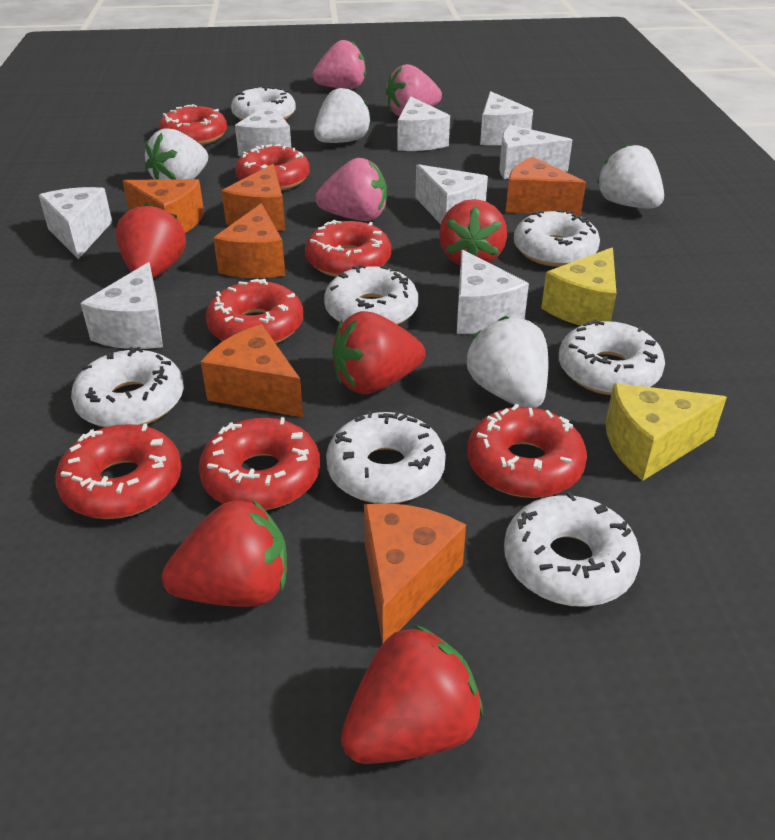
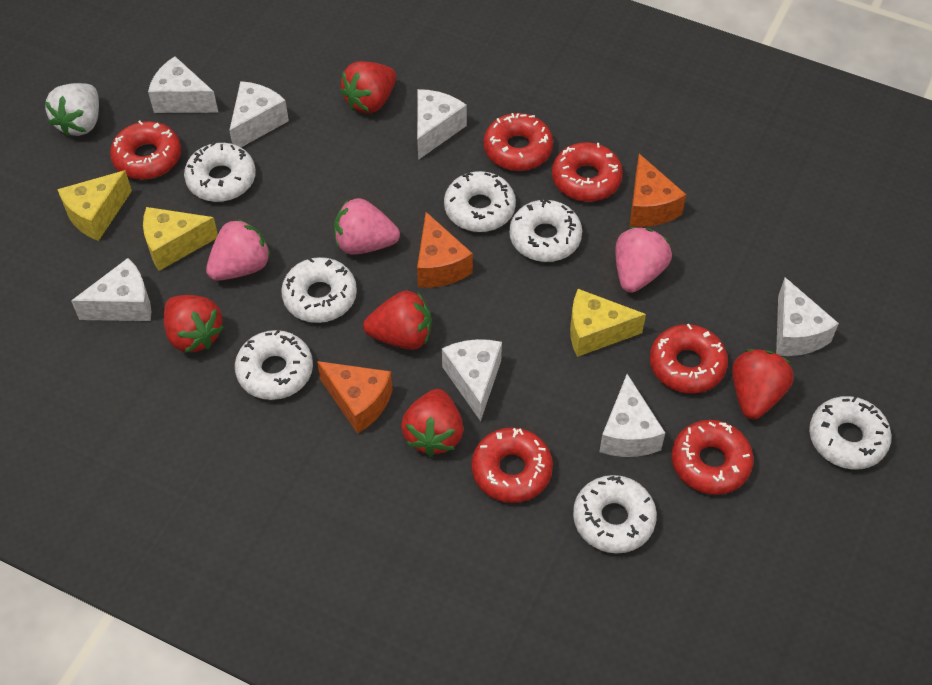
orange cheese: 6 -> 3
red donut: 7 -> 6
white cheese: 8 -> 7
white strawberry: 4 -> 1
yellow cheese: 2 -> 3

